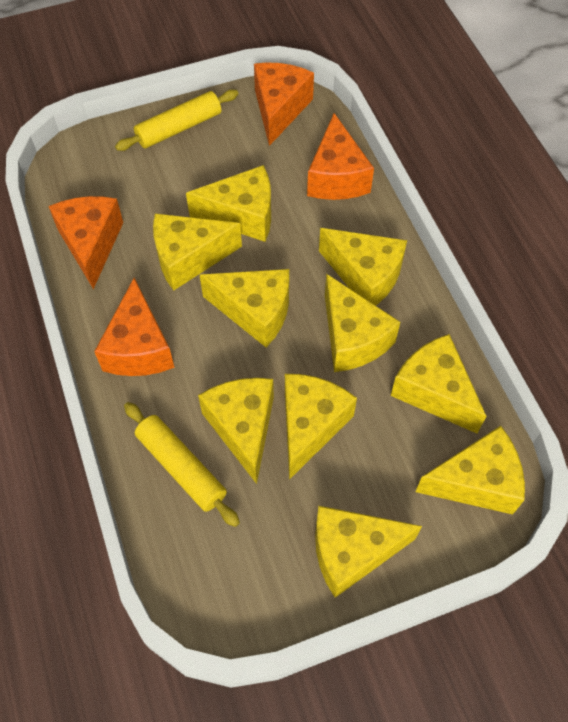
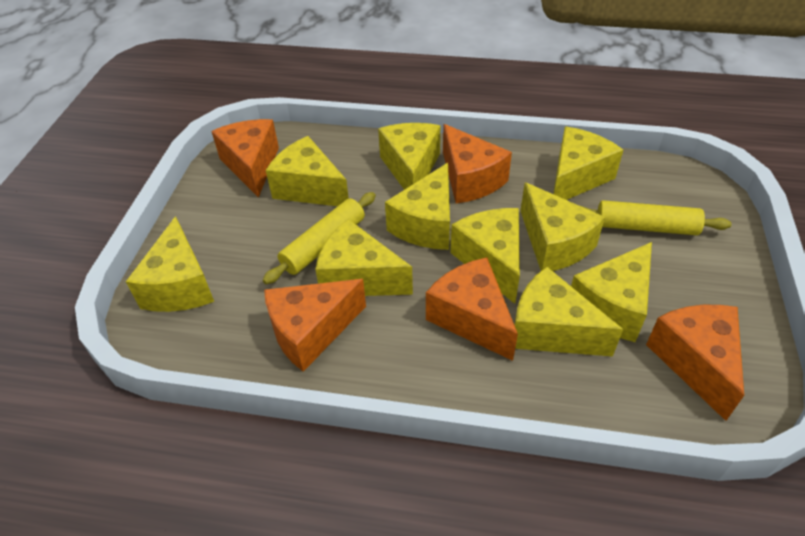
orange cheese: 4 -> 5

